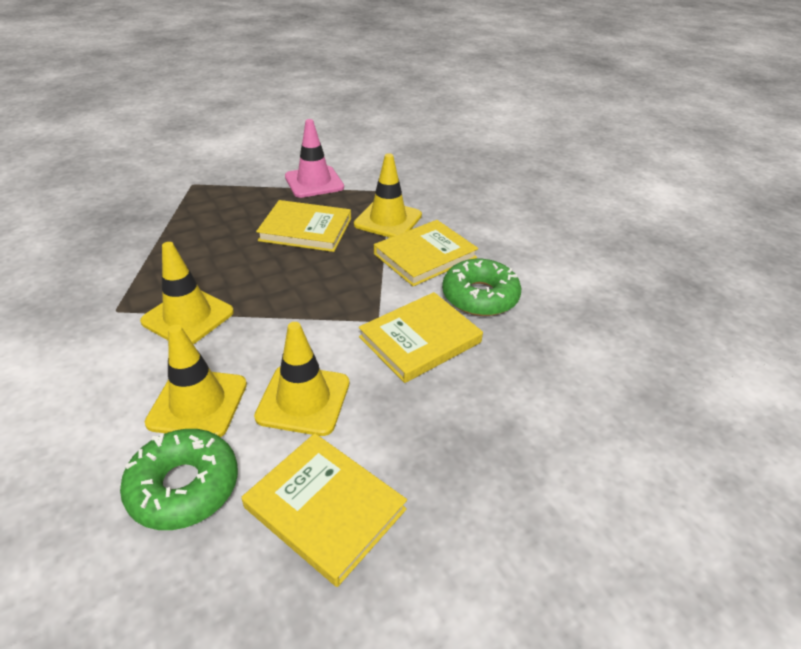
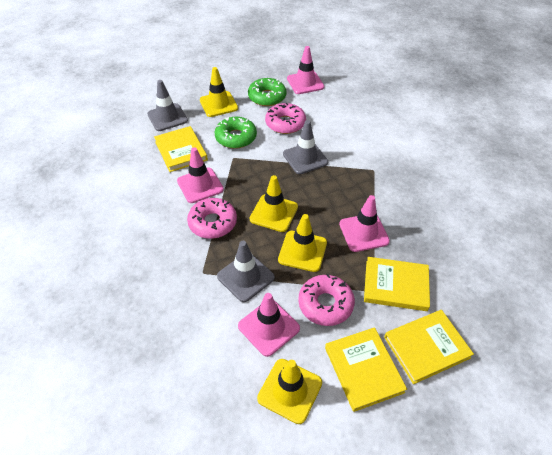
grey traffic cone: 0 -> 3
pink donut: 0 -> 3
pink traffic cone: 1 -> 4

